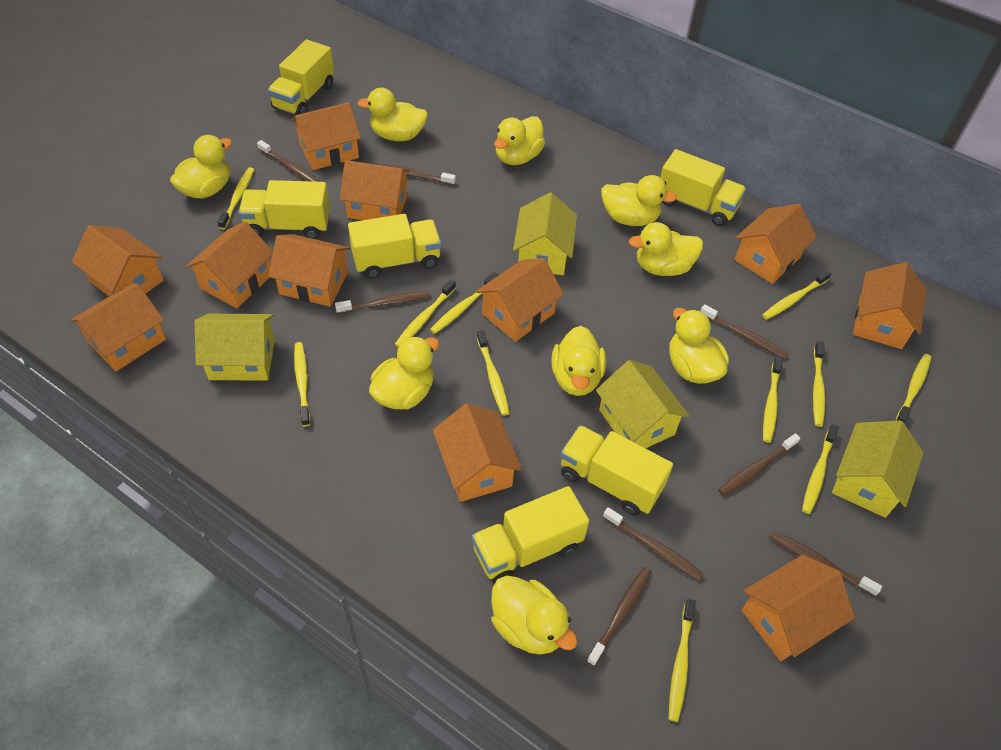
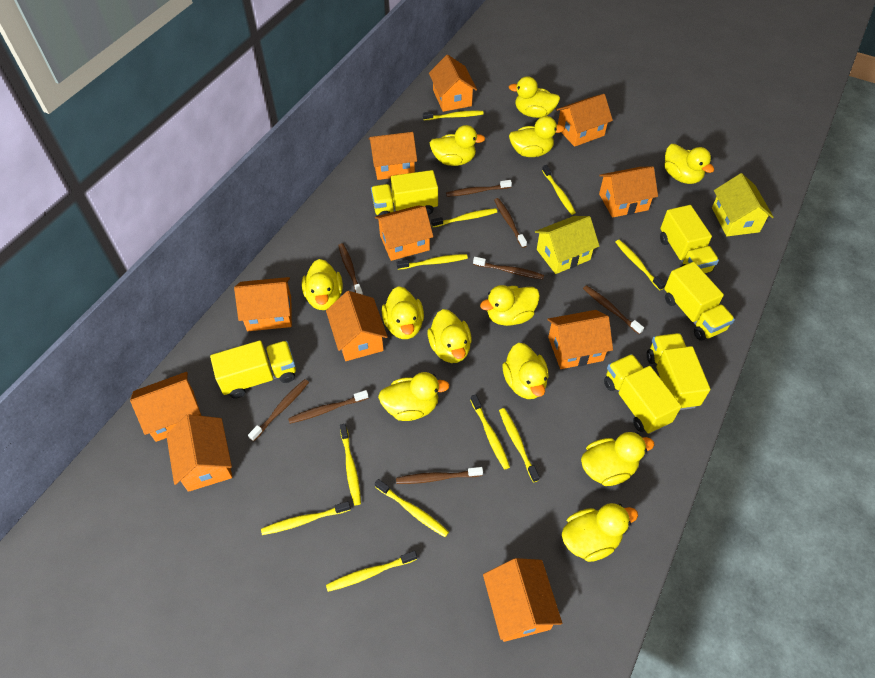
yellow duck: 9 -> 12
yellow house: 4 -> 2

